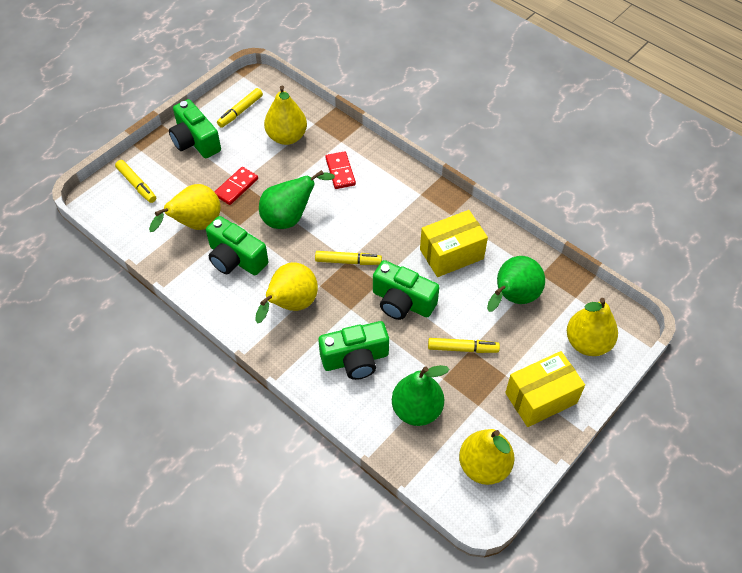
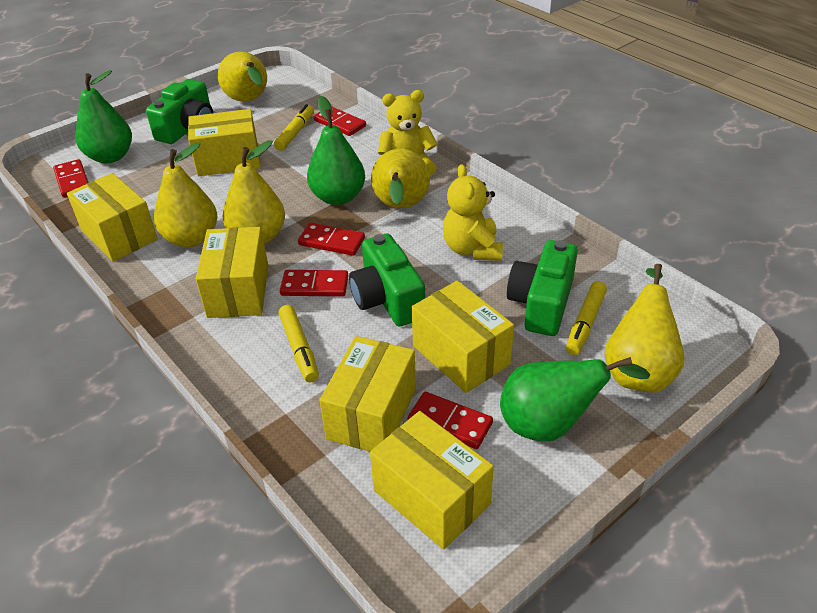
green camera: 4 -> 3
red domino: 2 -> 5
yellow box: 2 -> 6
yellow marker: 4 -> 3
yellow teddy bear: 0 -> 2

